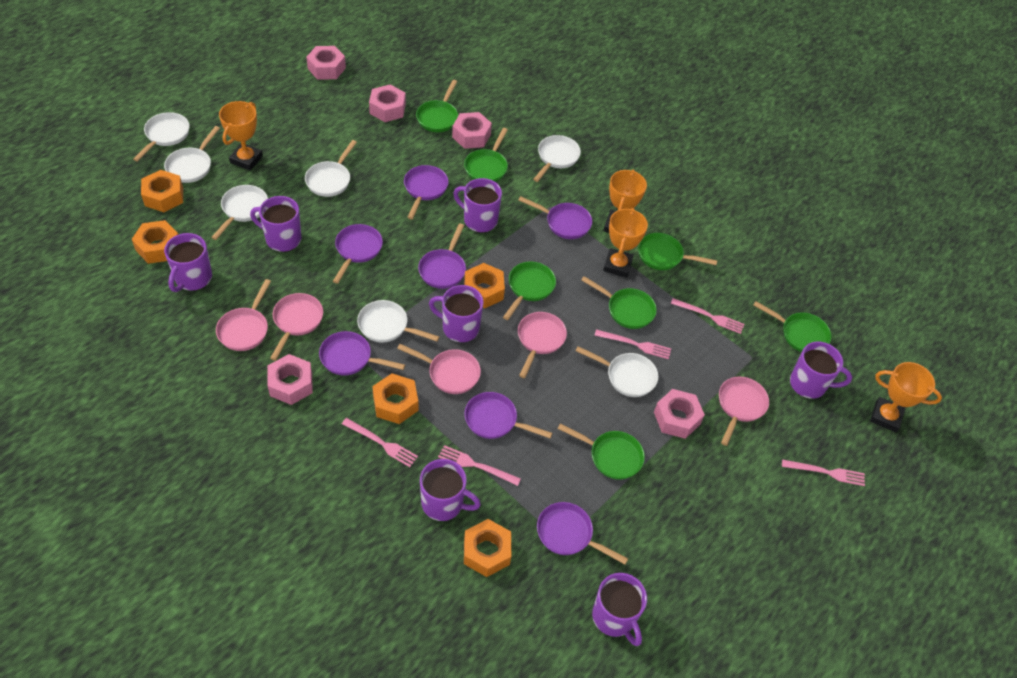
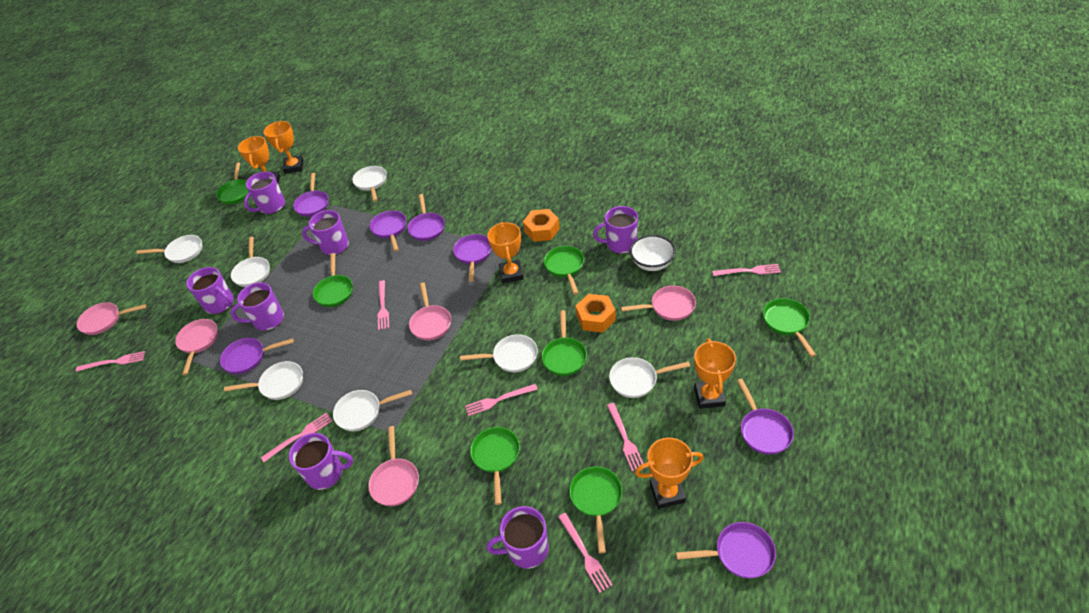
orange nut: 5 -> 2
orange trophy: 4 -> 5
pink fork: 5 -> 7
pink nut: 5 -> 0
white bowl: 0 -> 1

